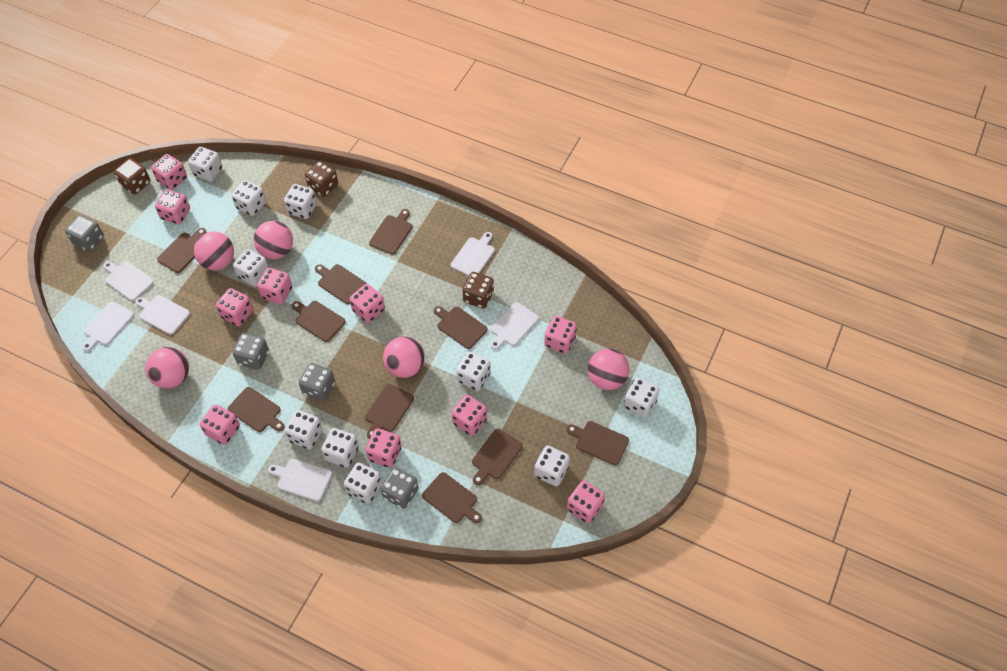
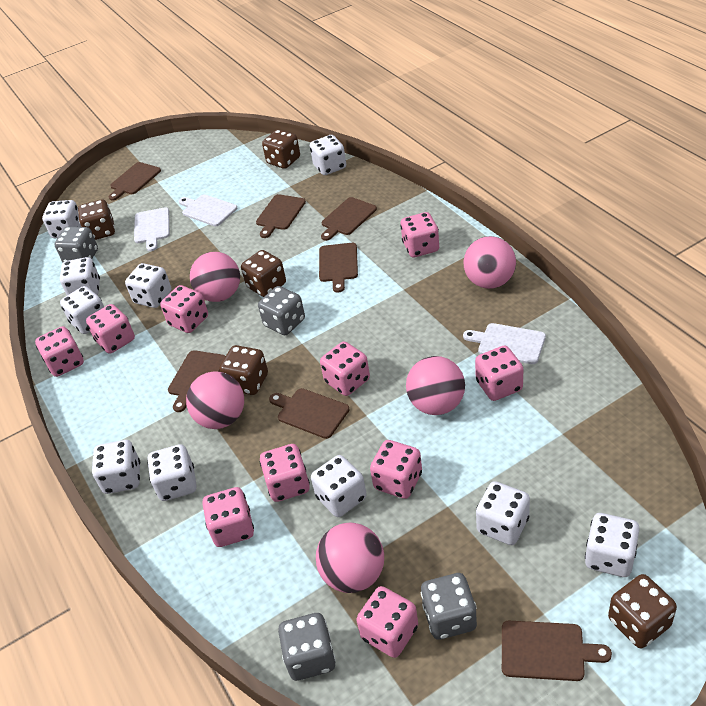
brown cutting board: 10 -> 7
brown dice: 3 -> 5
white cutting board: 6 -> 3

